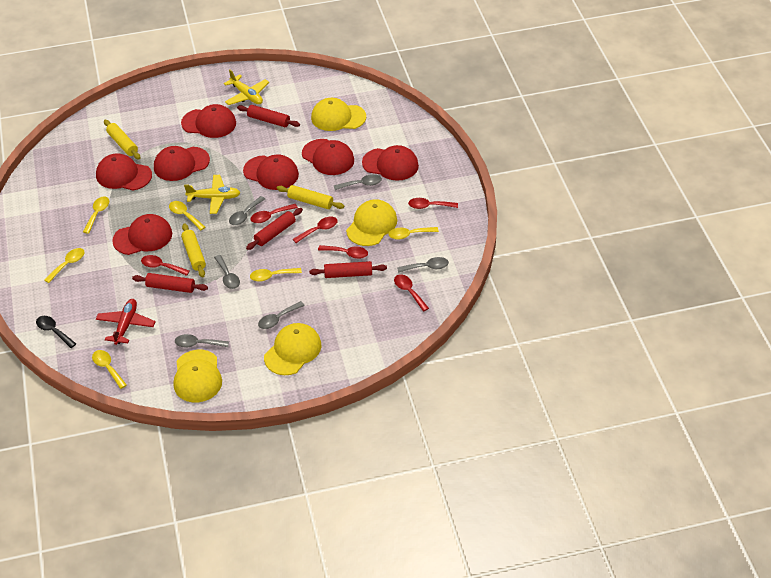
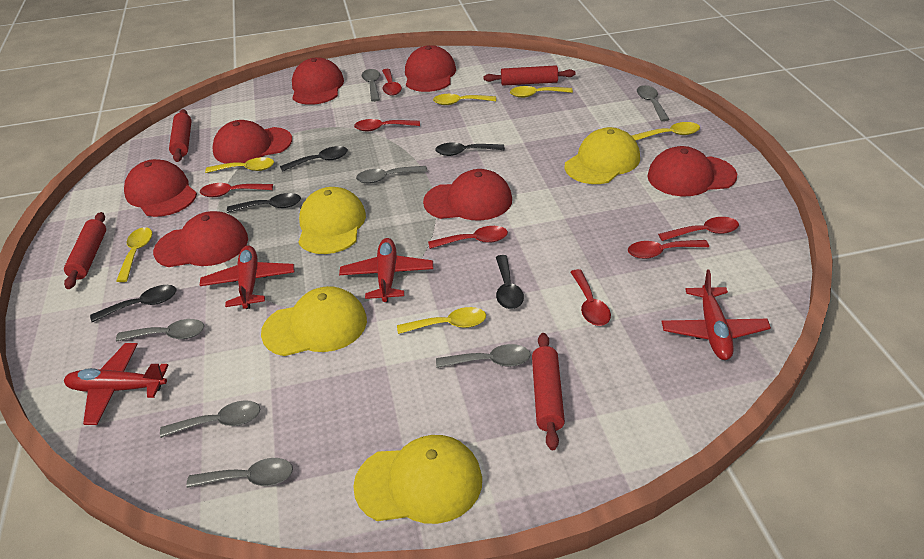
black spoon: 1 -> 5
grey spoon: 6 -> 7
red plane: 1 -> 4
red spoon: 6 -> 7
yellow plane: 2 -> 0
yellow rolling pin: 3 -> 0

